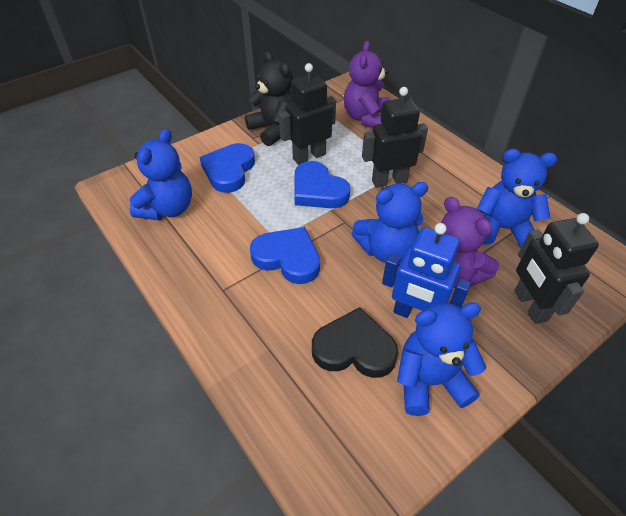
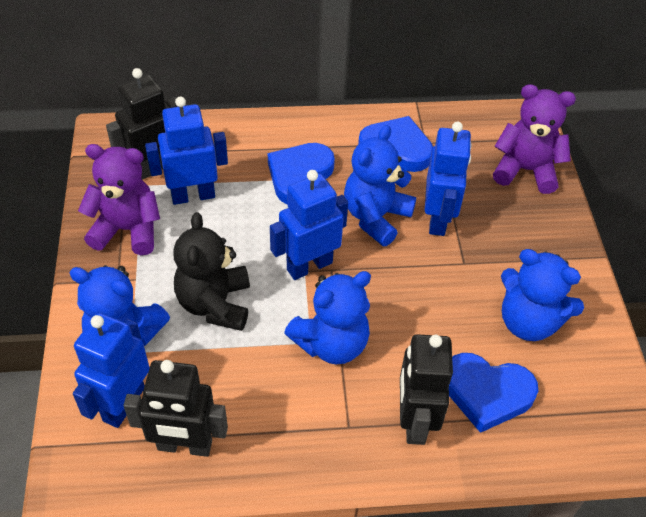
black heart: 1 -> 0
blue robot: 1 -> 4

